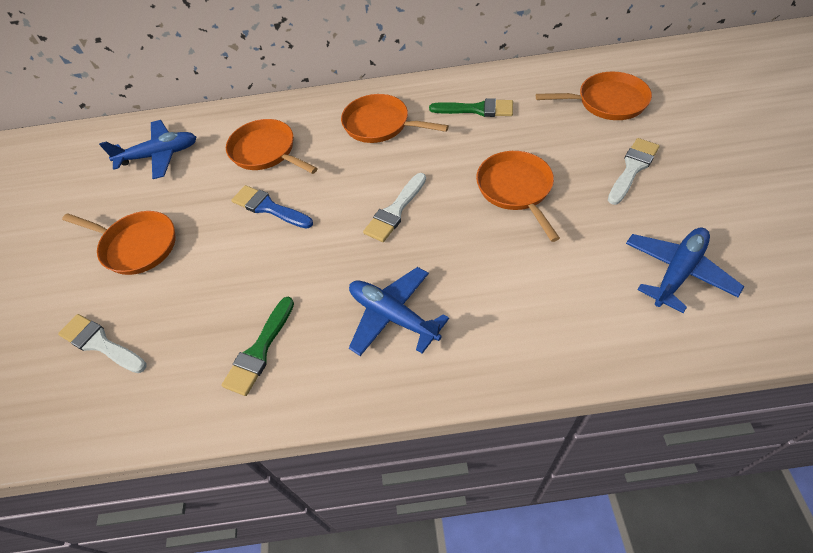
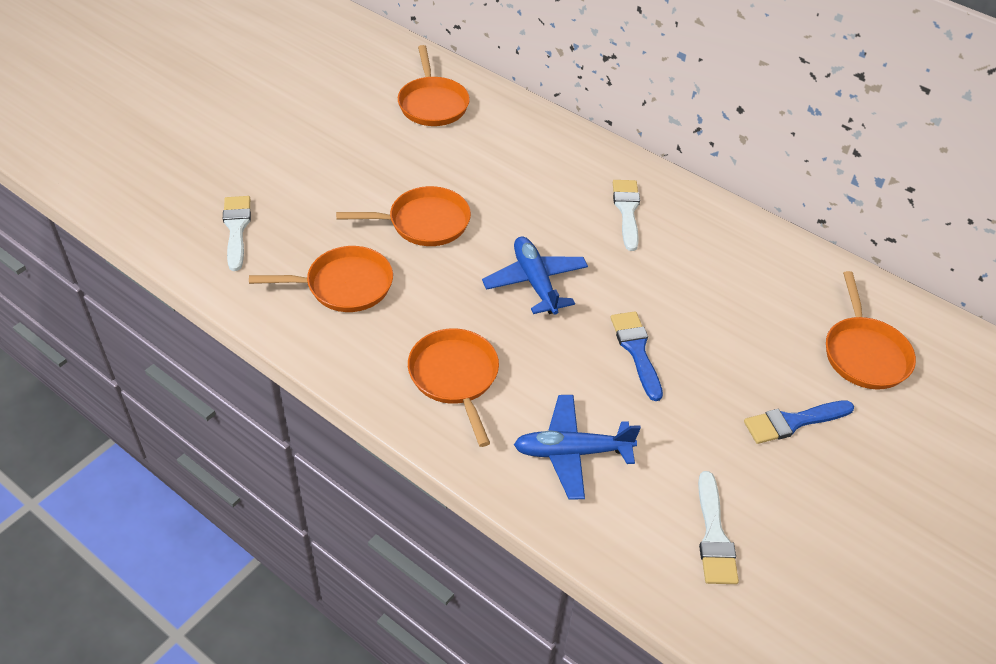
blue brush: 1 -> 2
blue plane: 3 -> 2
green brush: 2 -> 0

